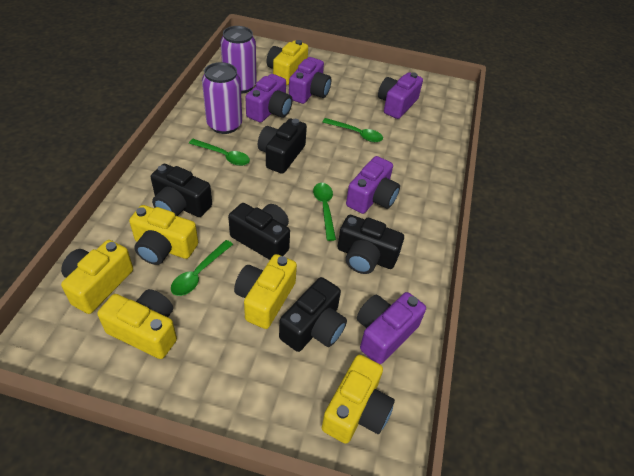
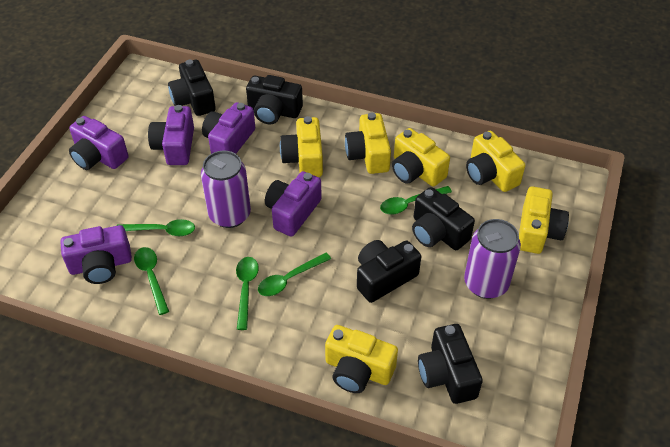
green spoon: 4 -> 5

